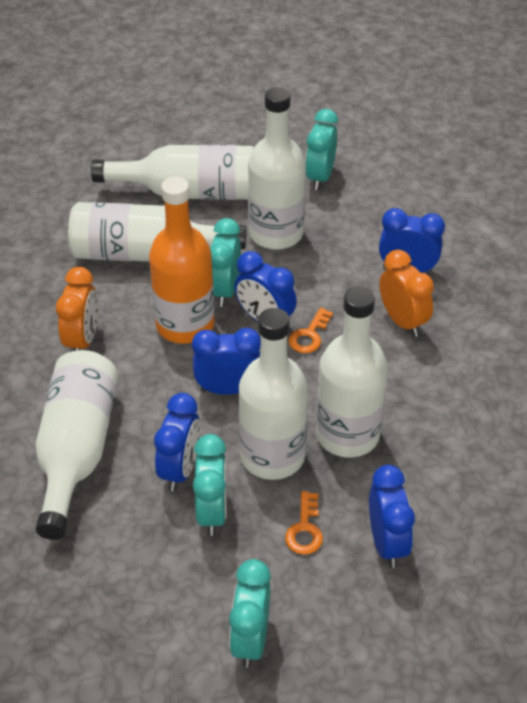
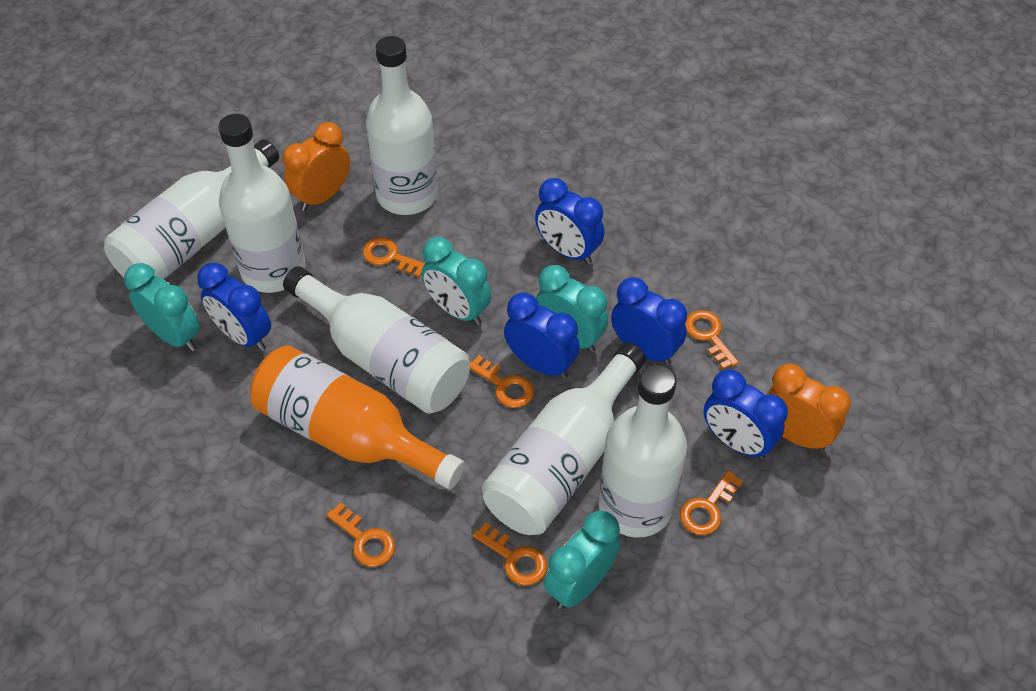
orange key: 2 -> 6

